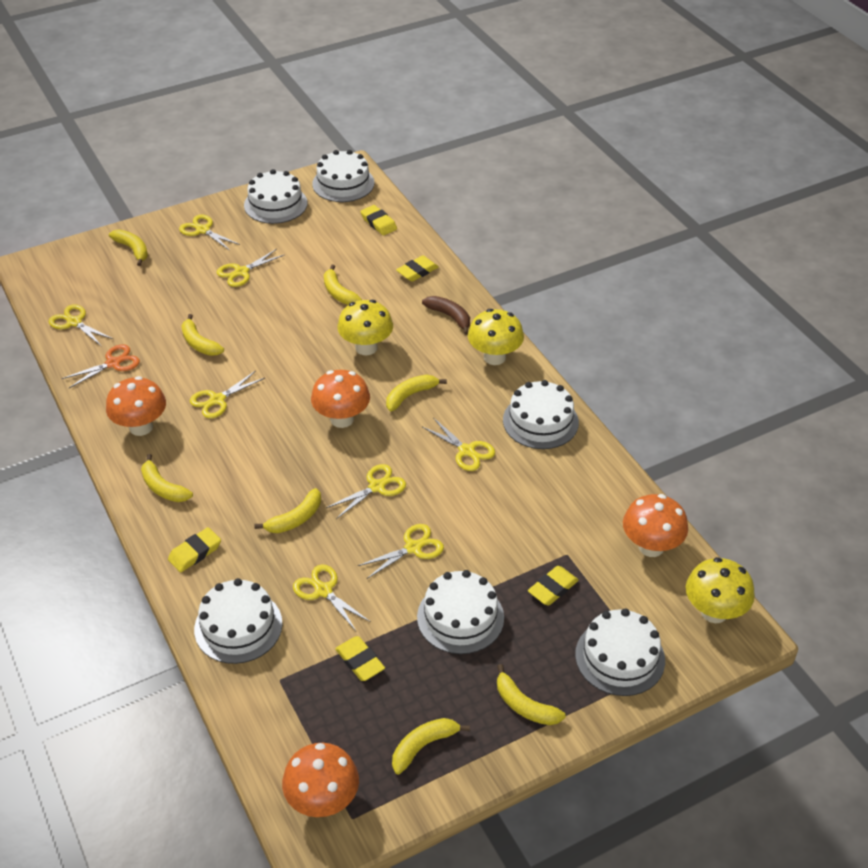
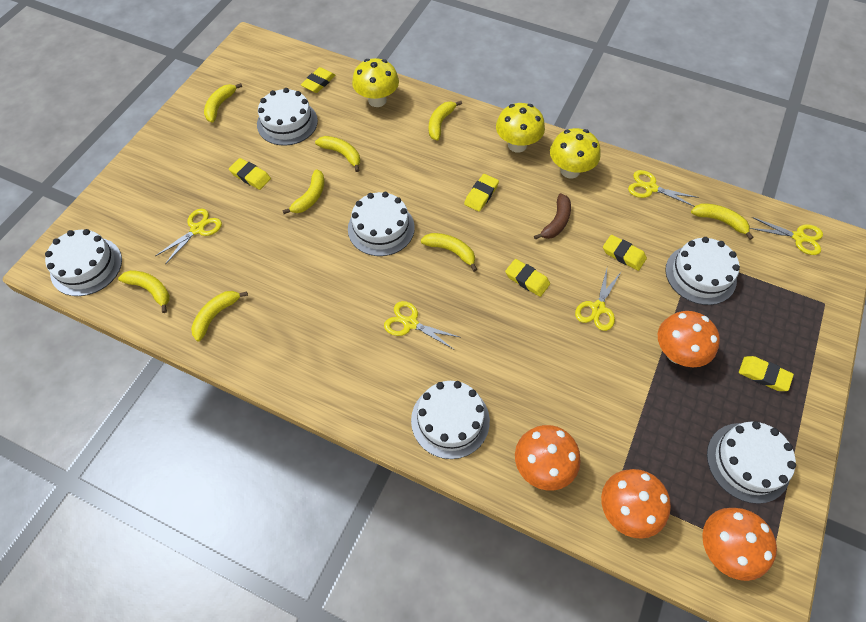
orange scissors: 1 -> 0
yellow eraser: 5 -> 6
yellow scissors: 8 -> 5

